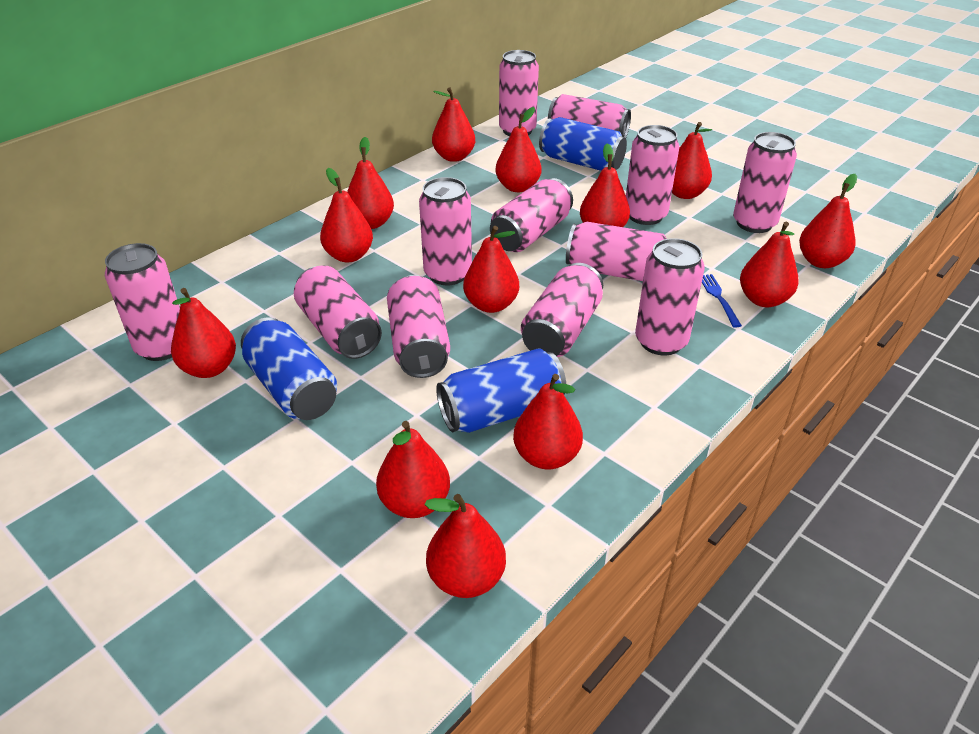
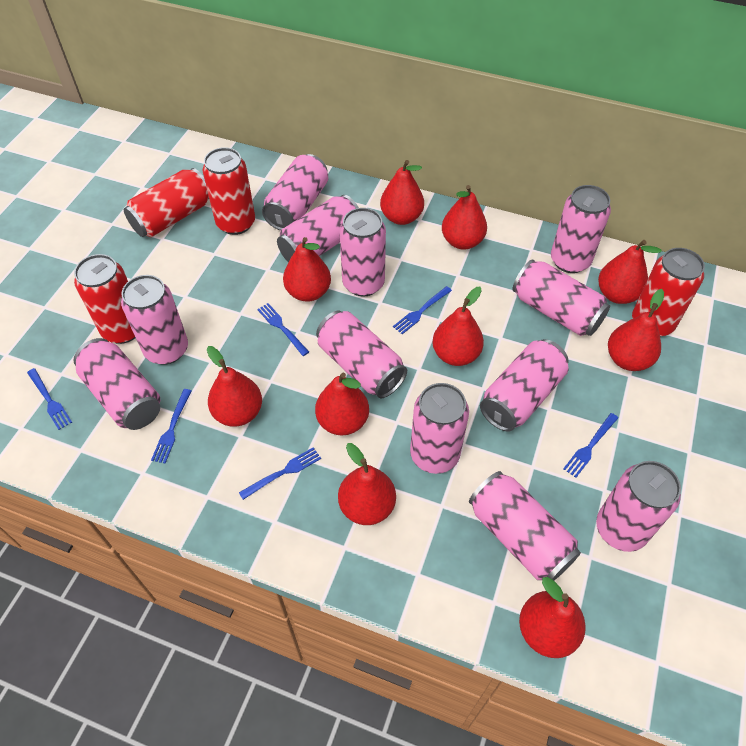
blue can: 3 -> 0
blue fork: 1 -> 6
red can: 0 -> 4
red pear: 13 -> 10

